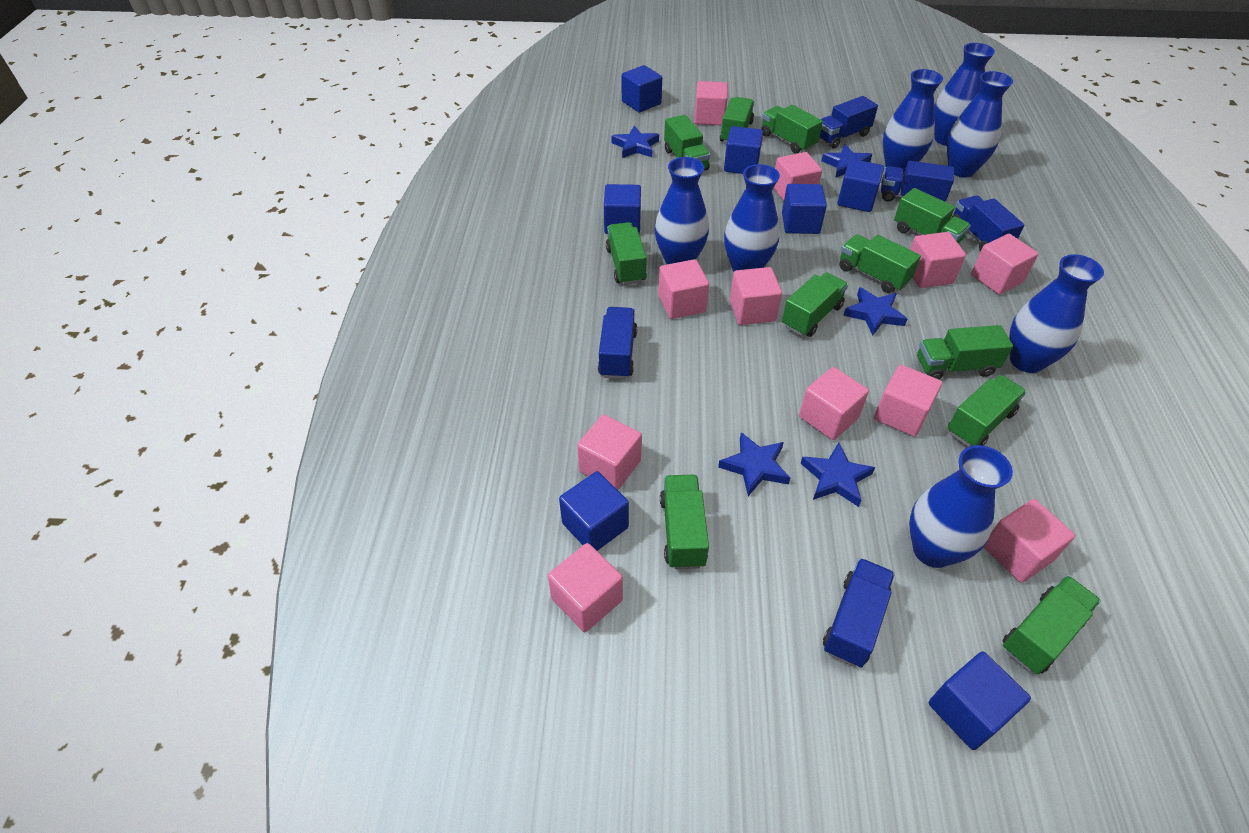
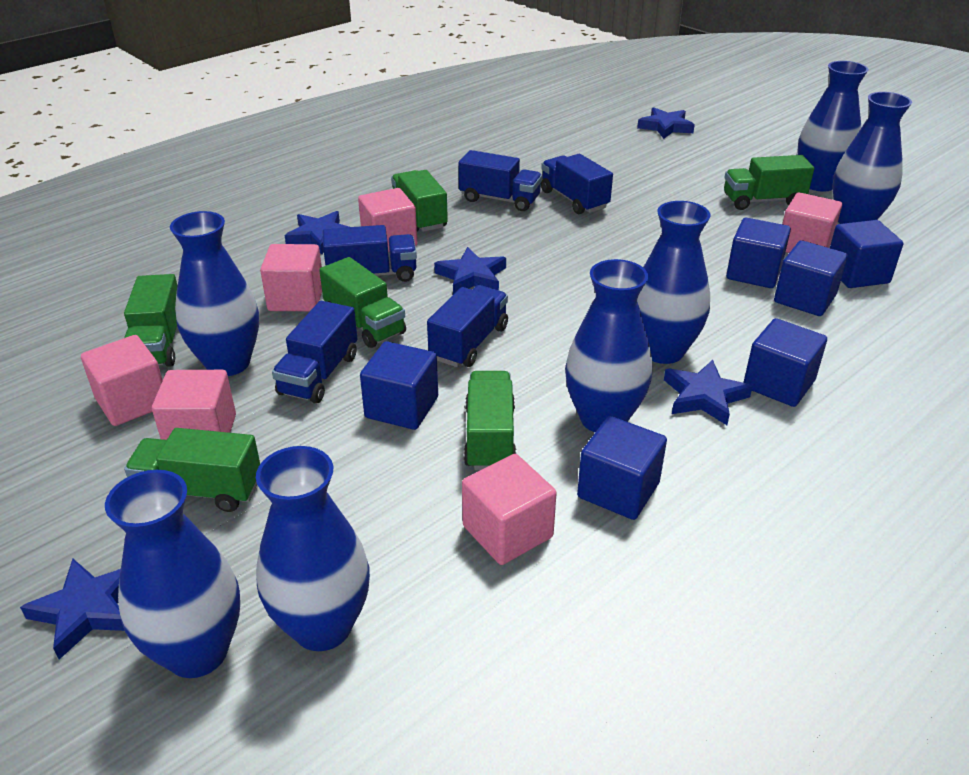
blue cube: 7 -> 6
green truck: 11 -> 6
pink cube: 11 -> 6

